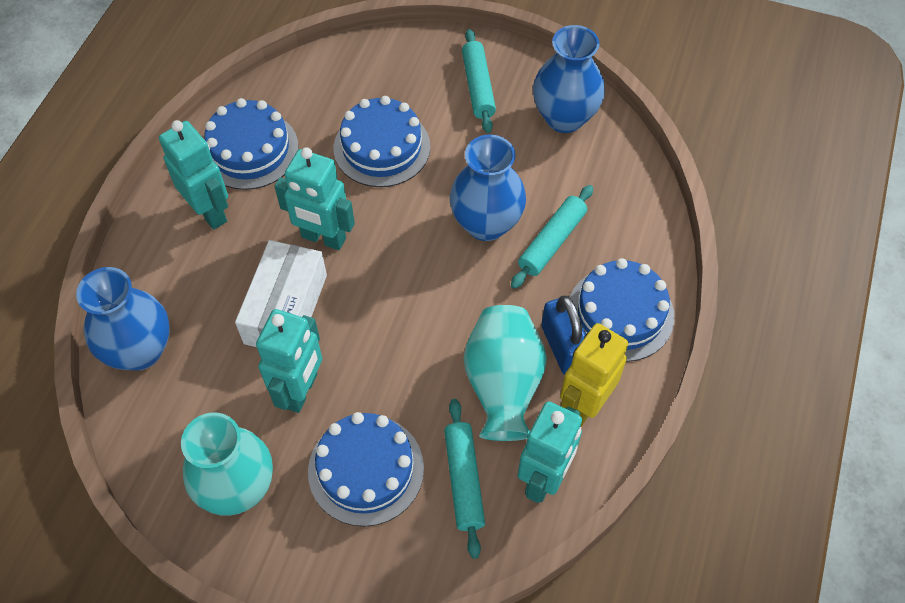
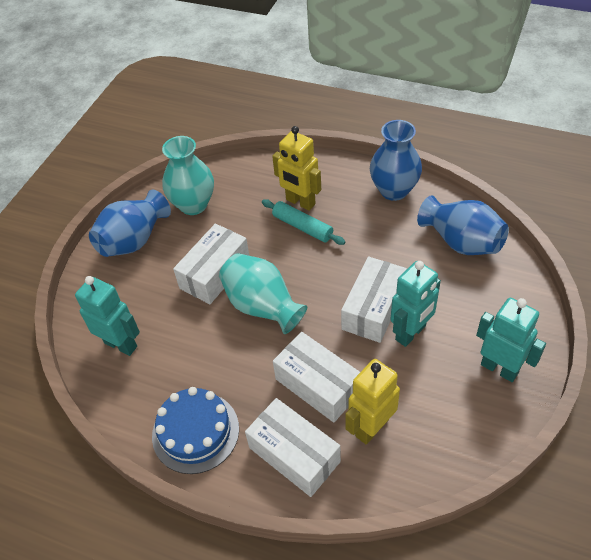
blue cake: 4 -> 1
blue padlock: 1 -> 0
turquoise robot: 4 -> 3
turquoise rolling pin: 3 -> 1
white box: 1 -> 4
yellow robot: 1 -> 2

